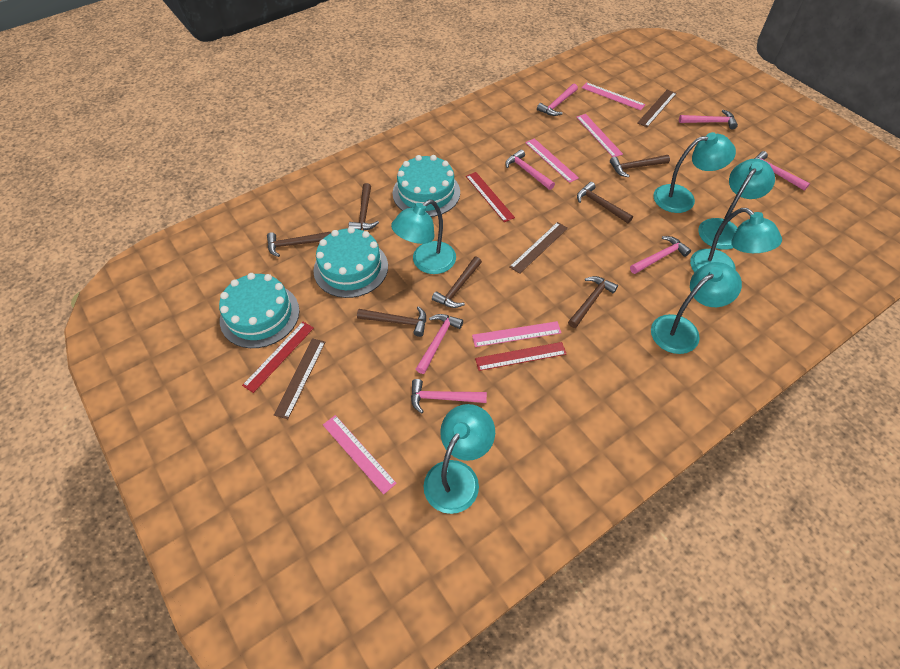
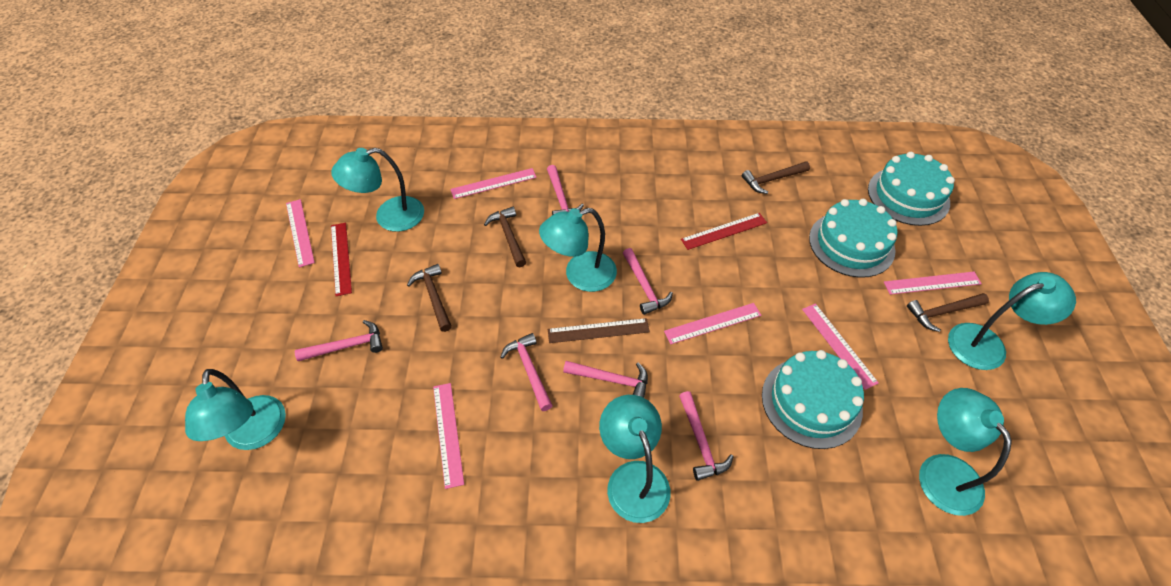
brown hammer: 7 -> 4
brown ruler: 3 -> 1
pink hammer: 7 -> 6
pink ruler: 5 -> 6
red ruler: 3 -> 2

